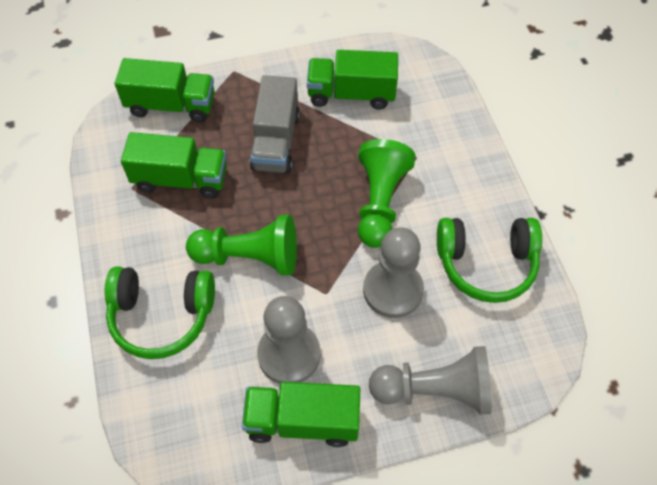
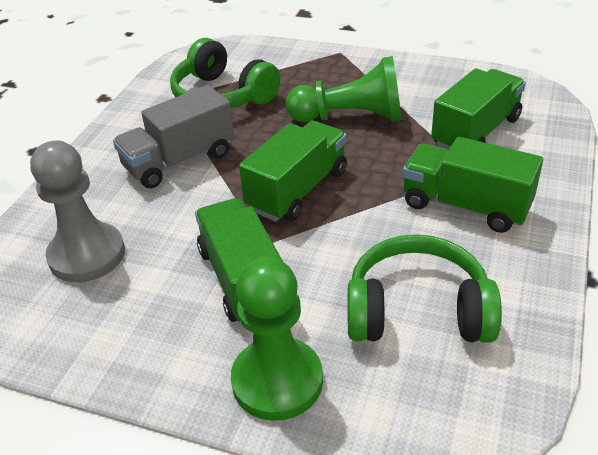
grey pawn: 3 -> 1

